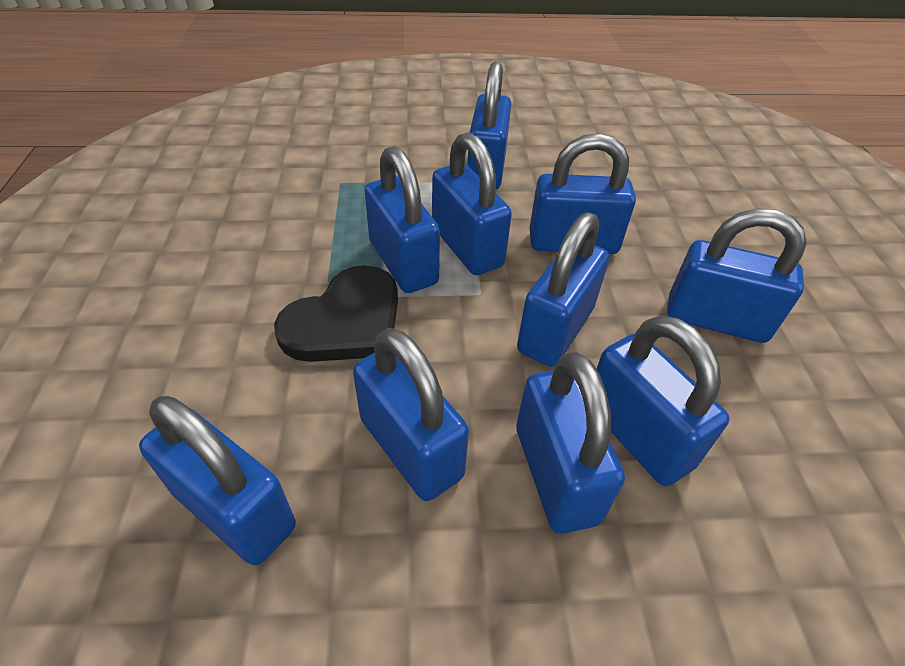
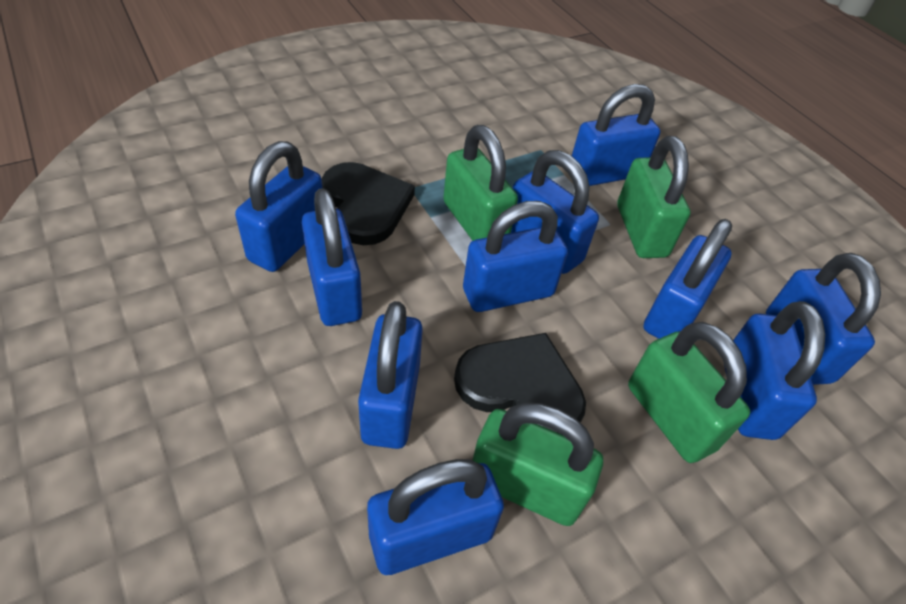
black heart: 1 -> 2
green padlock: 0 -> 4

